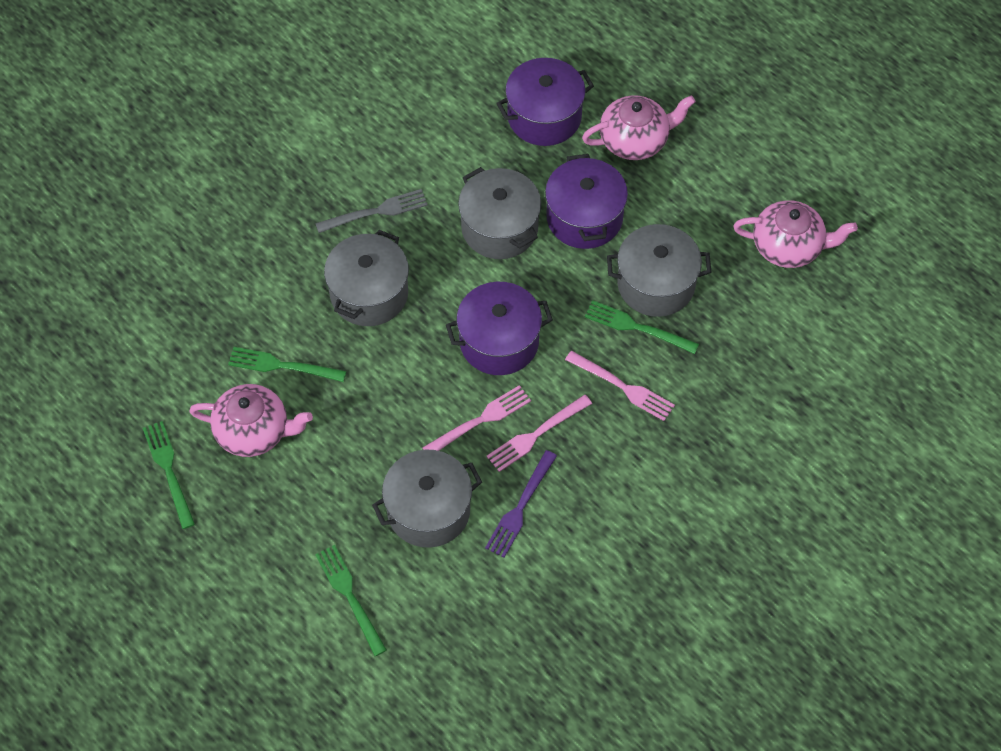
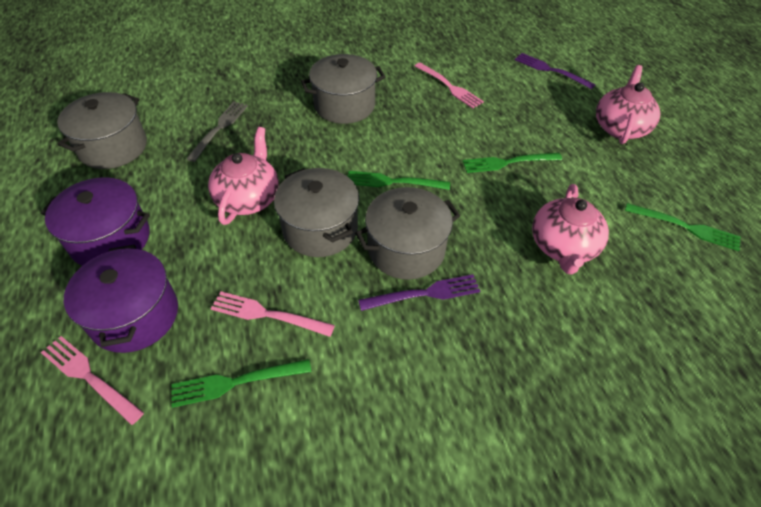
purple fork: 1 -> 2
purple pot: 3 -> 2

